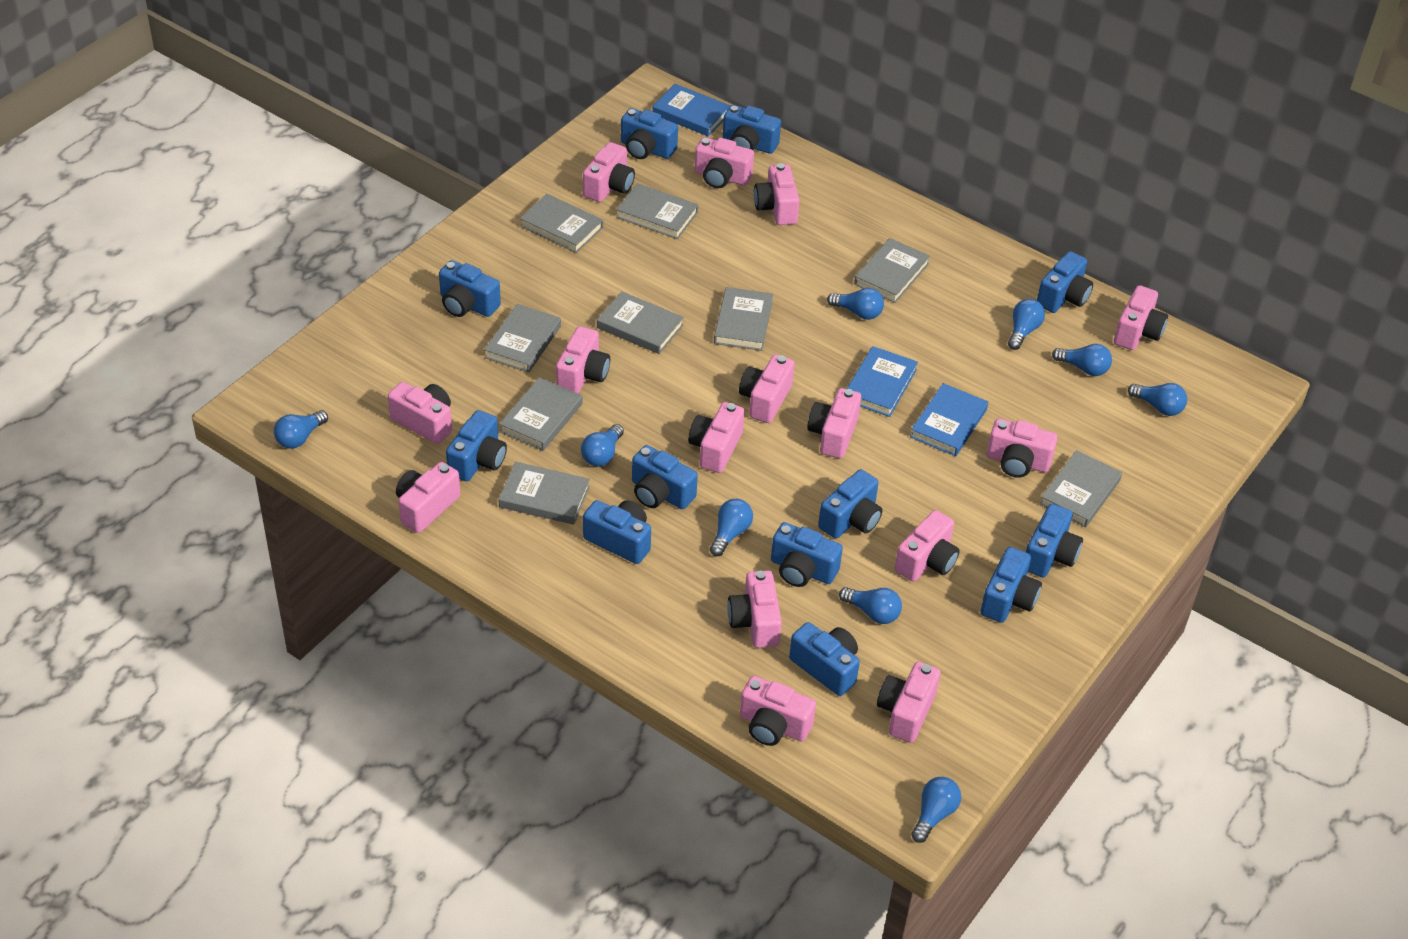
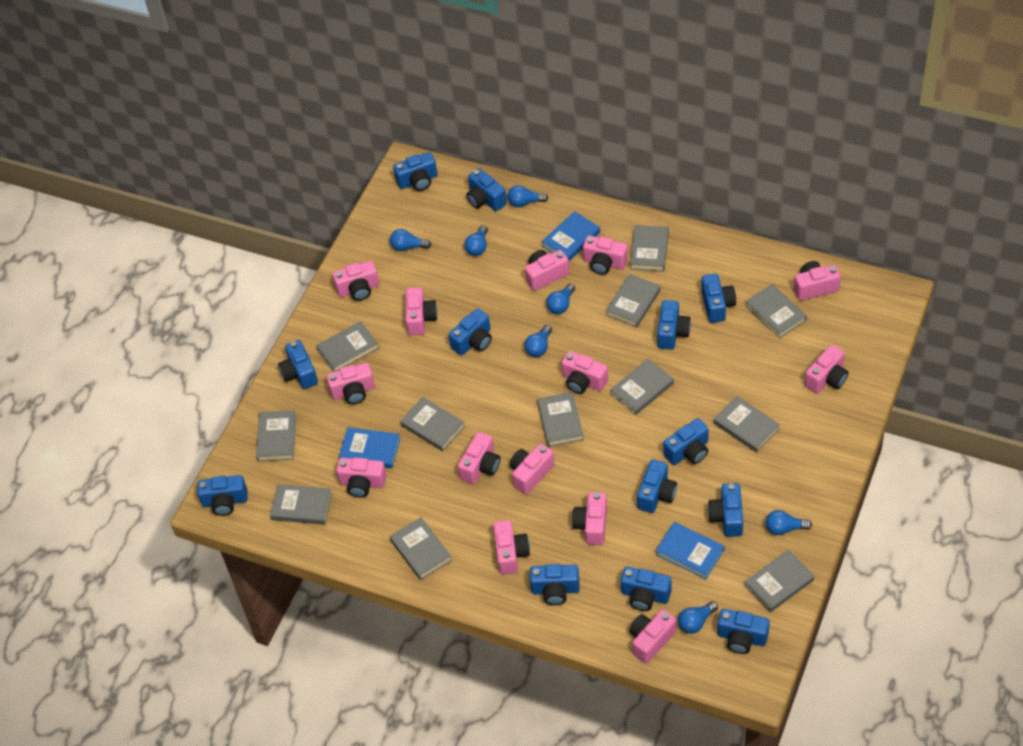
blue camera: 12 -> 13
blue light bulb: 9 -> 7
grey book: 9 -> 12
pink camera: 15 -> 14

